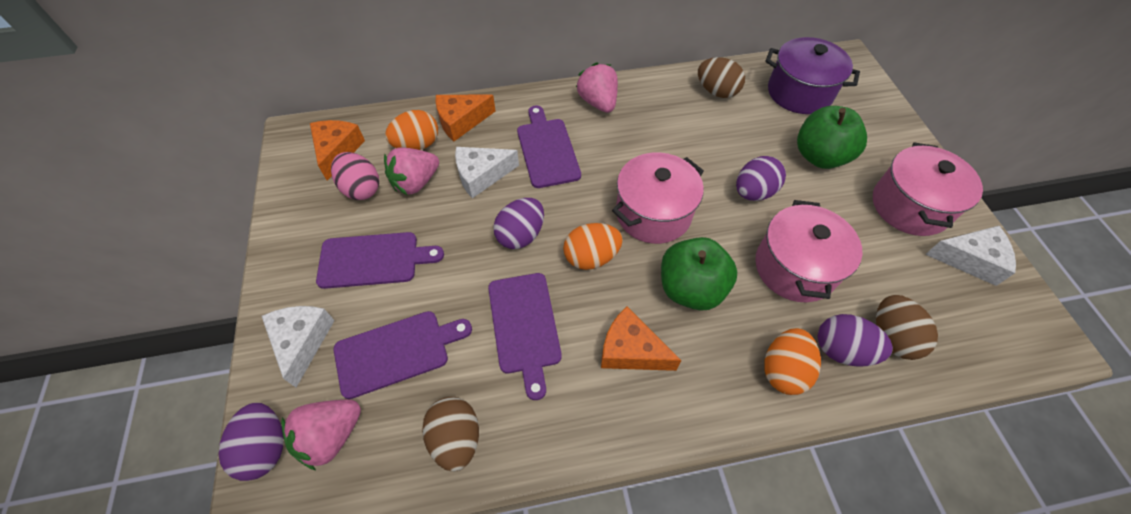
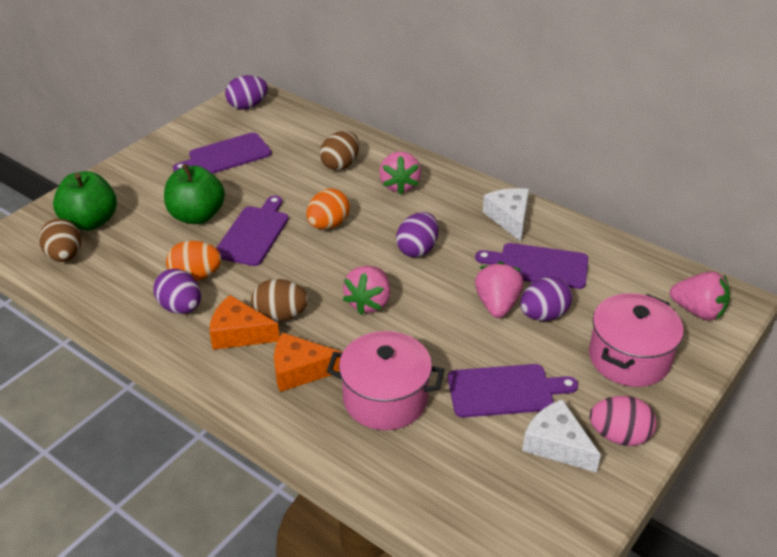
orange cheese: 3 -> 2
orange egg: 3 -> 2
pink pot: 3 -> 2
pink strawberry: 3 -> 4
purple pot: 1 -> 0
white cheese: 3 -> 2

